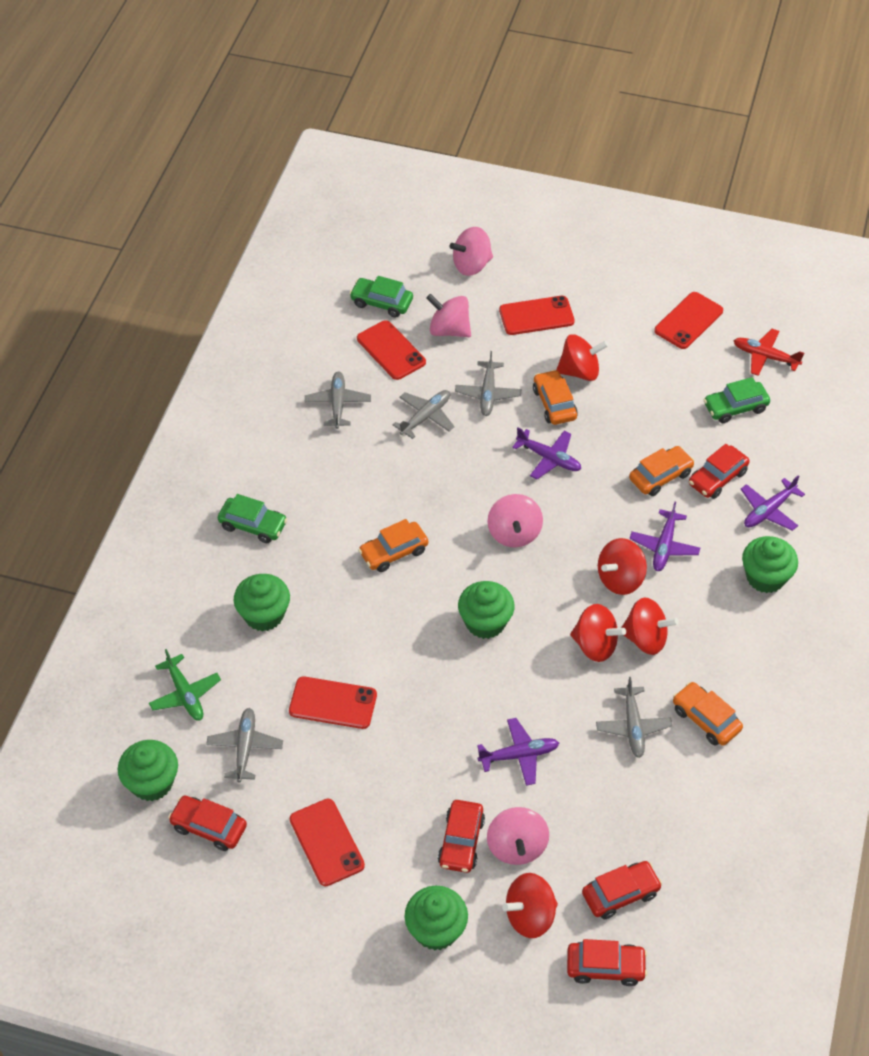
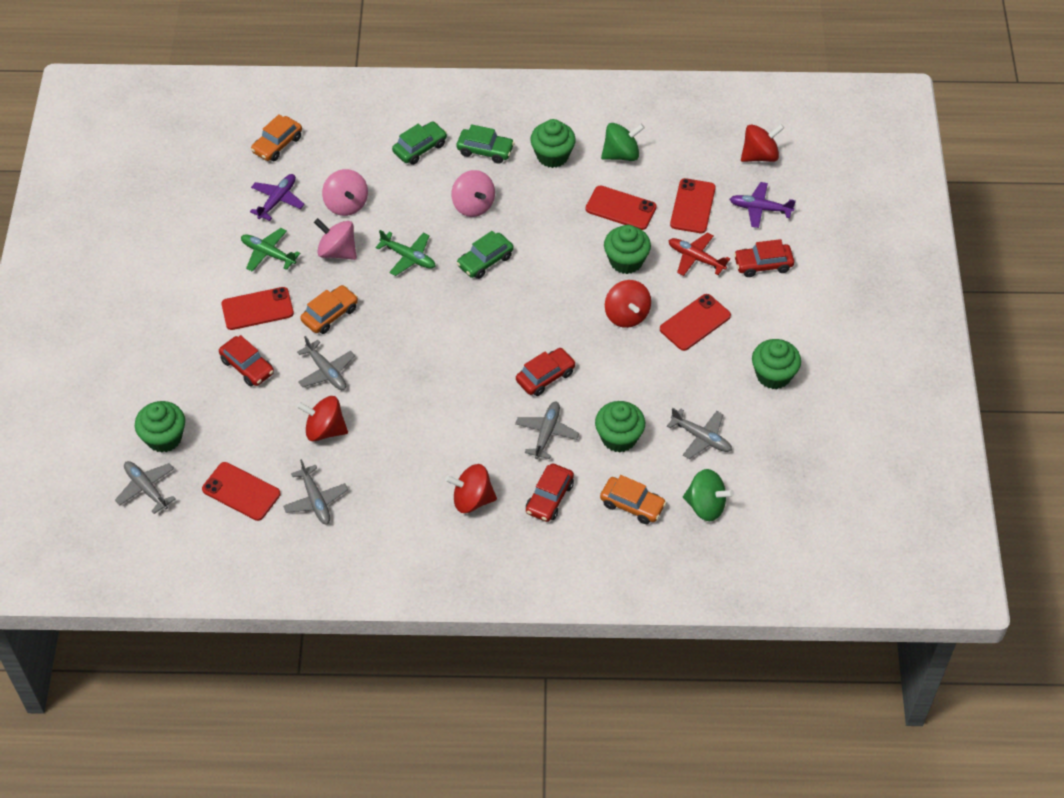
green plane: 1 -> 2
green spinning top: 0 -> 2
orange car: 4 -> 3
pink spinning top: 4 -> 3
purple plane: 4 -> 2
red car: 5 -> 4
red spinning top: 5 -> 4

